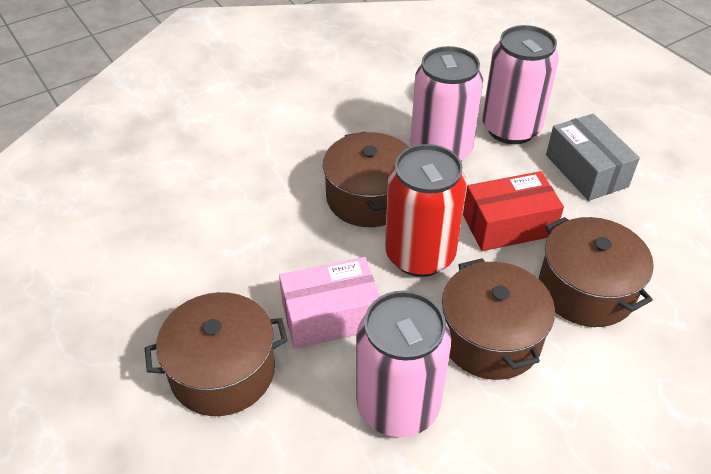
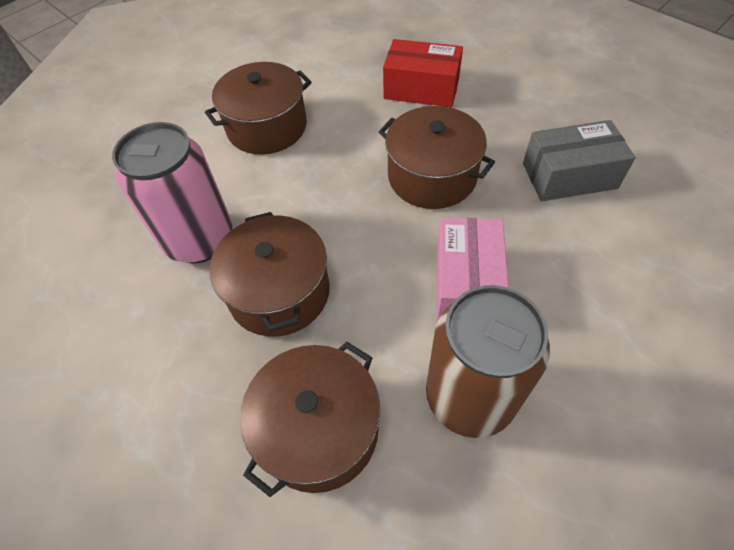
brown can: 0 -> 1
pink can: 3 -> 1
red can: 1 -> 0

